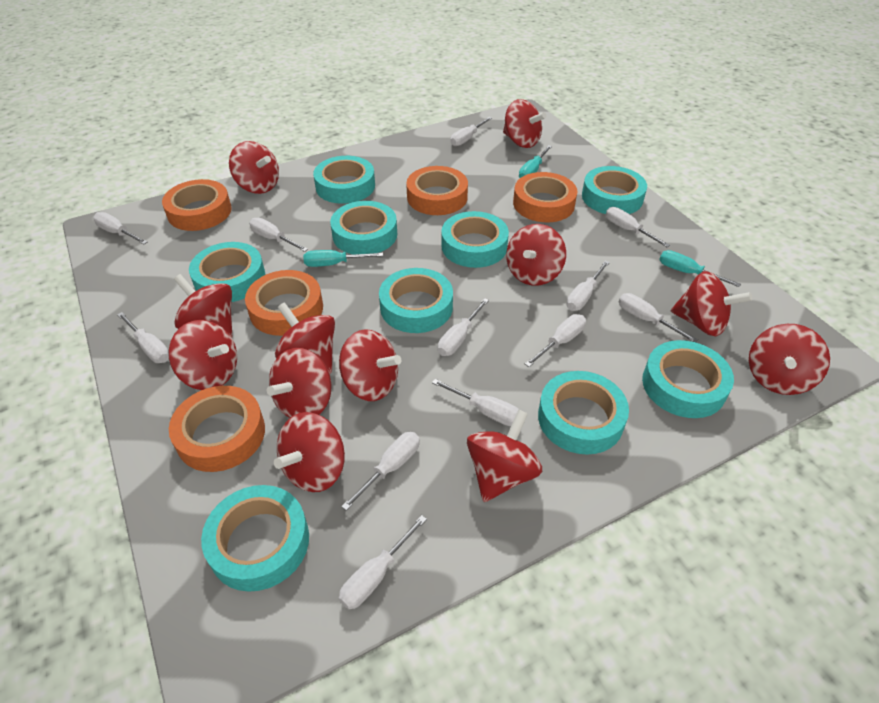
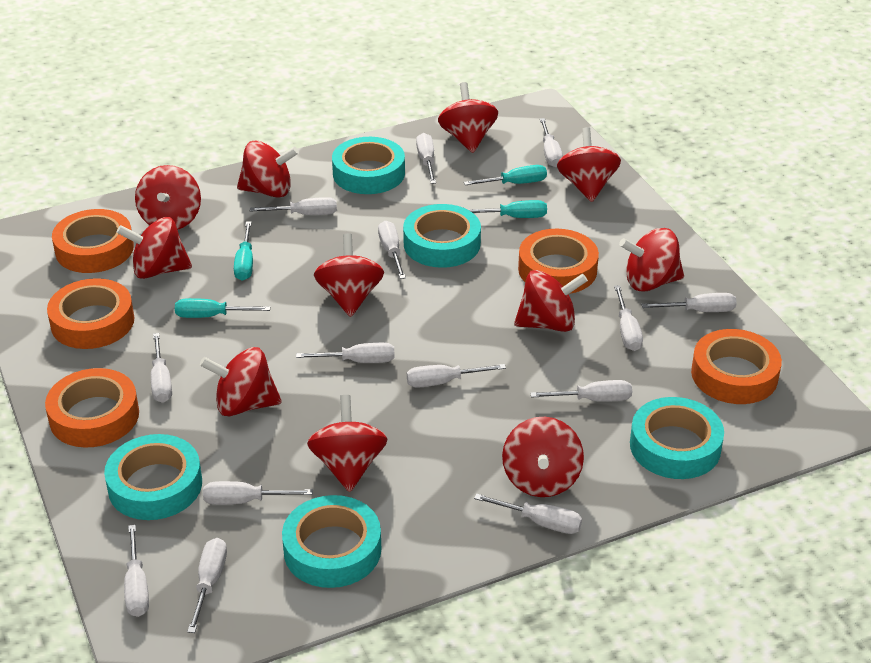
red spinning top: 12 -> 11
turquoise screwdriver: 3 -> 4
turquoise tape: 9 -> 5
white screwdriver: 12 -> 14

